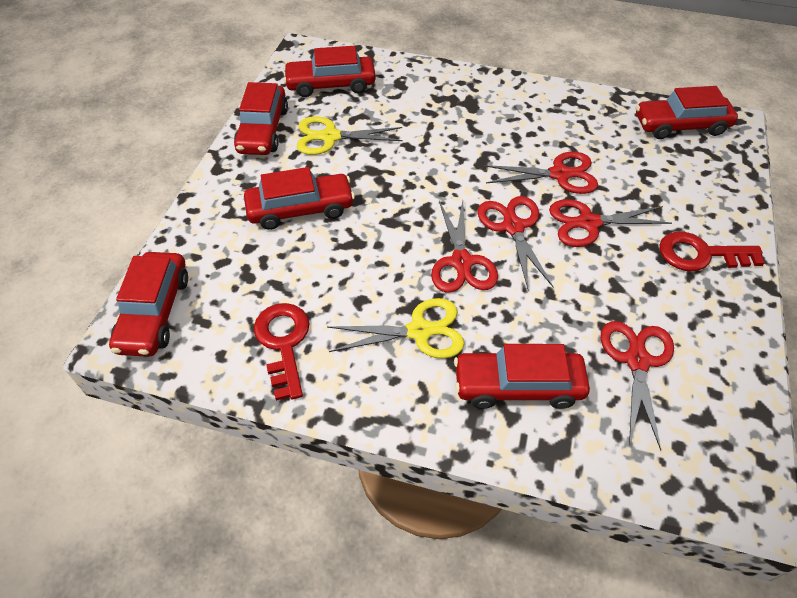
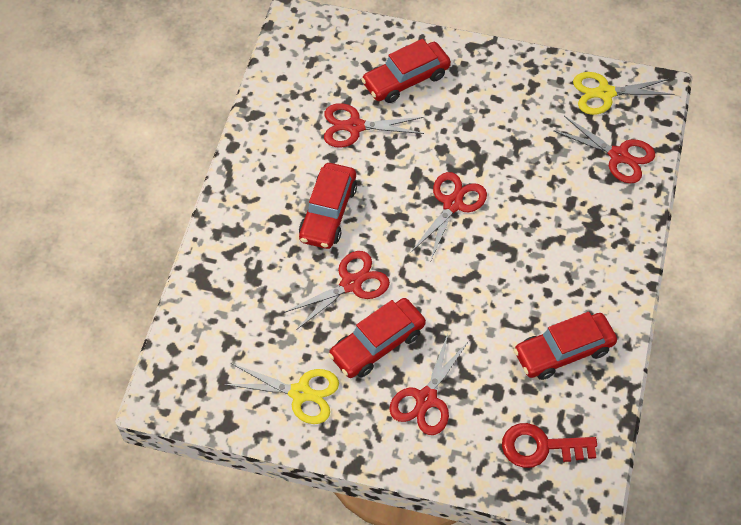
red car: 6 -> 4
red key: 2 -> 1

